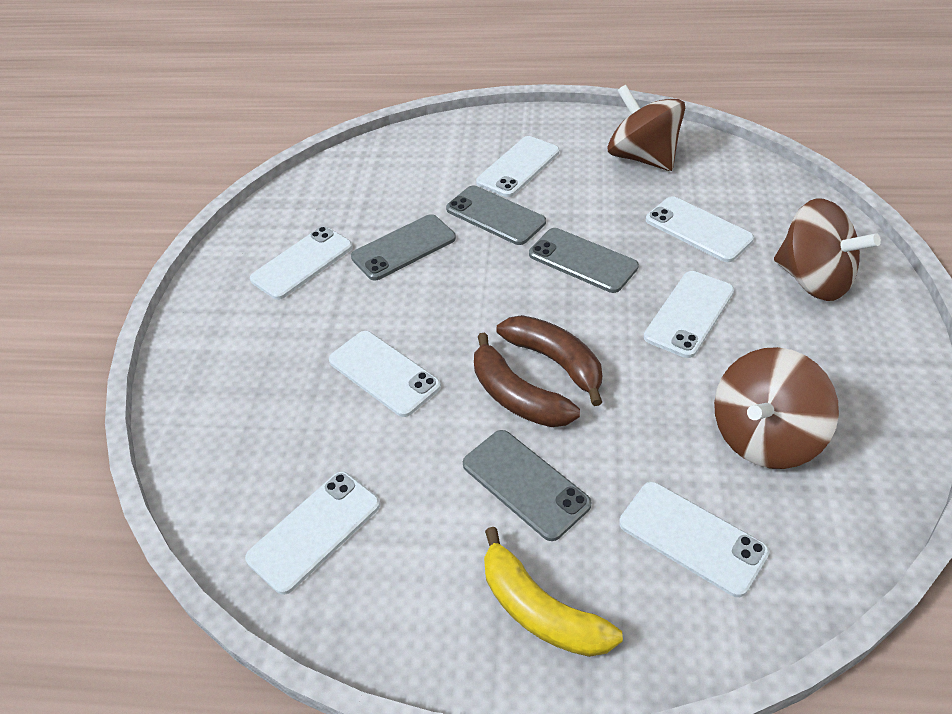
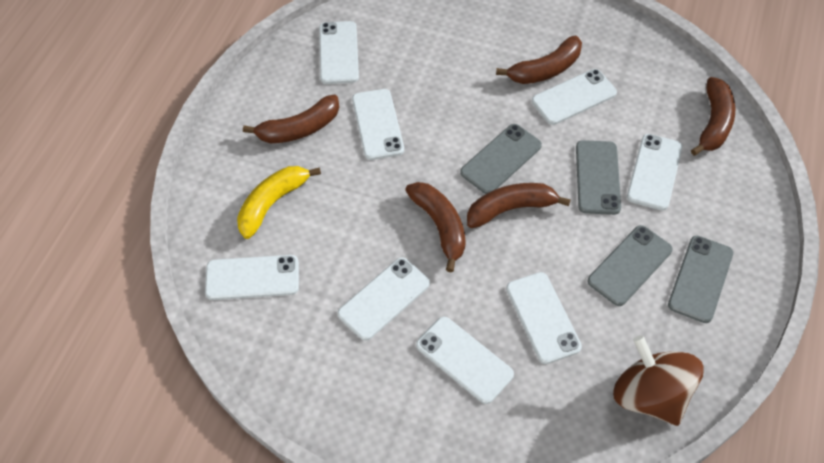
brown banana: 2 -> 5
brown spinning top: 3 -> 1
white phone: 7 -> 8

